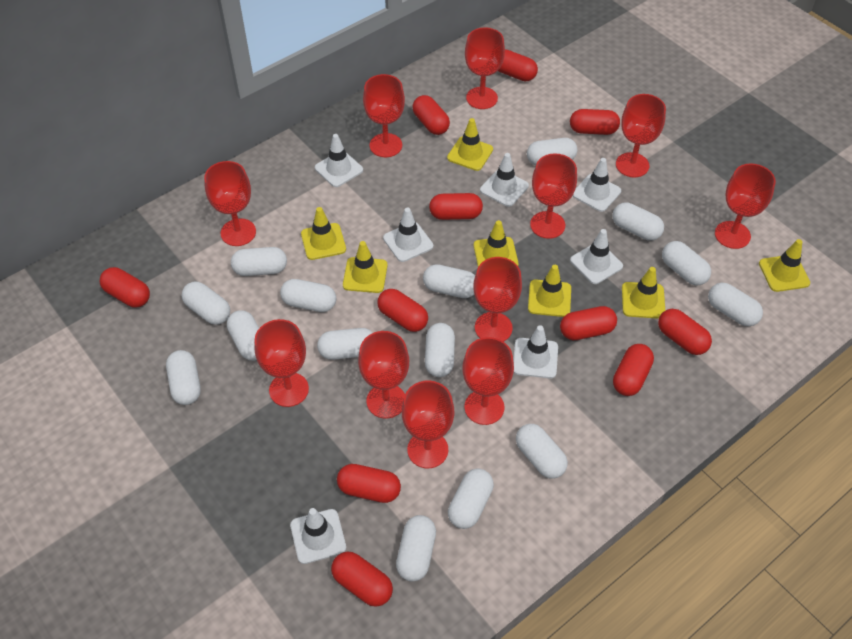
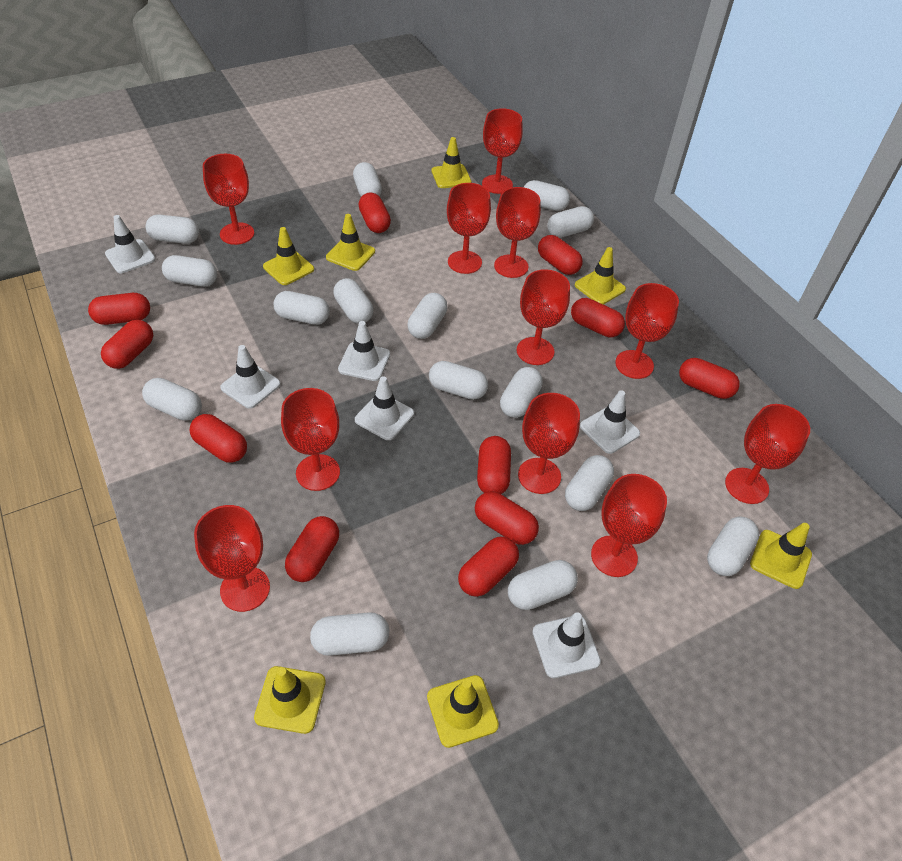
white traffic cone: 7 -> 6

